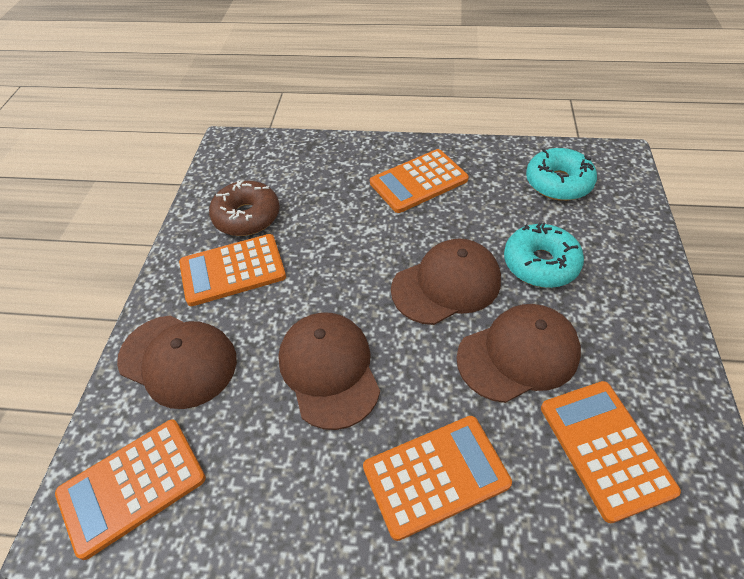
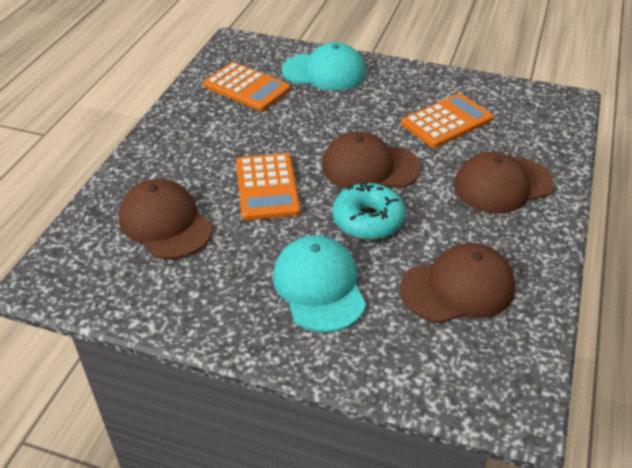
brown donut: 1 -> 0
orange calculator: 5 -> 3
turquoise cap: 0 -> 2
turquoise donut: 2 -> 1

